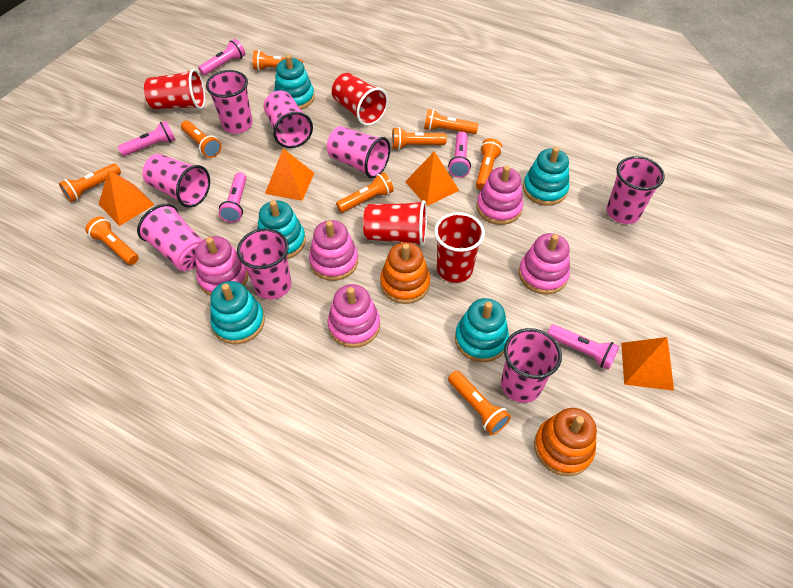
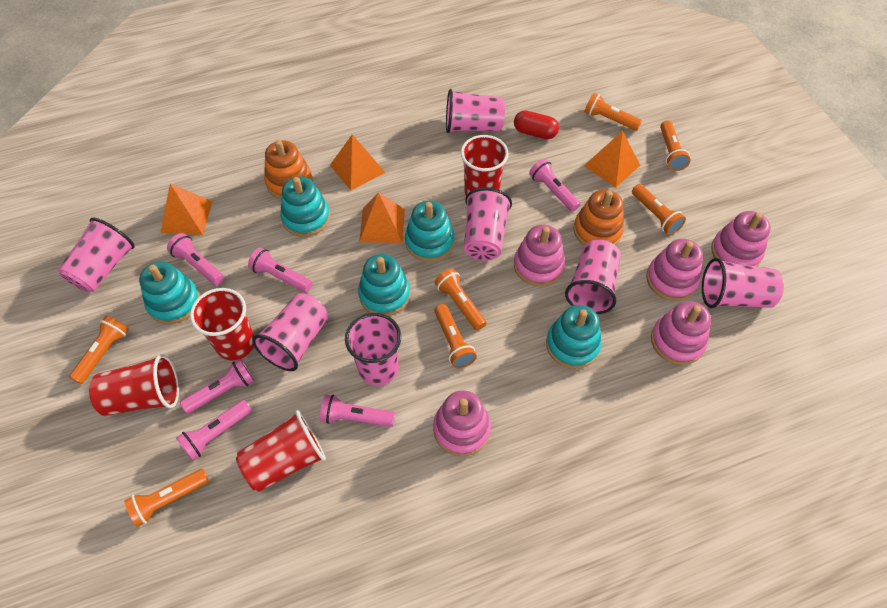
orange flashlight: 9 -> 7
pink cup: 8 -> 7
pink flashlight: 5 -> 6
red capsule: 0 -> 1

